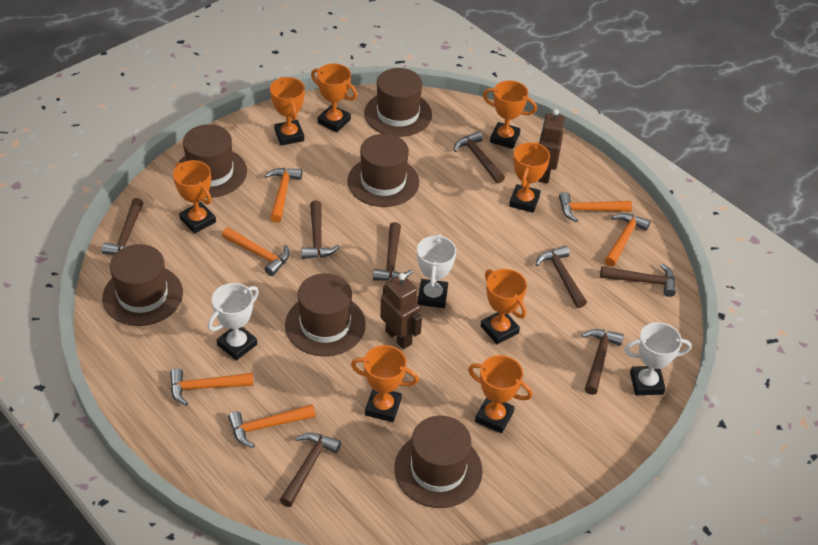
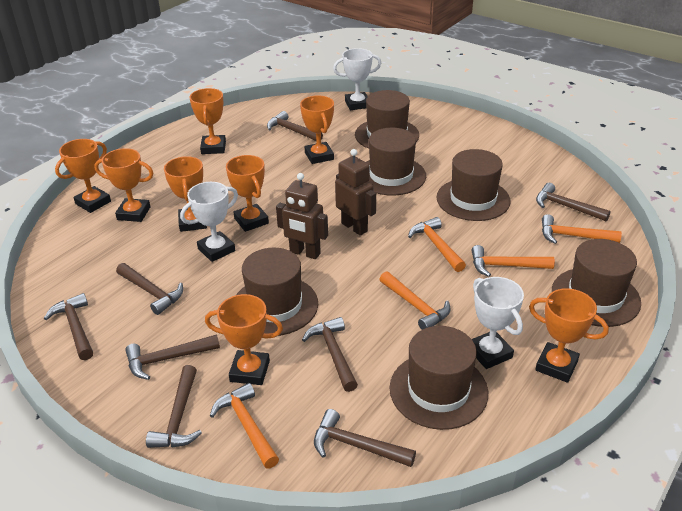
orange hammer: 6 -> 5

